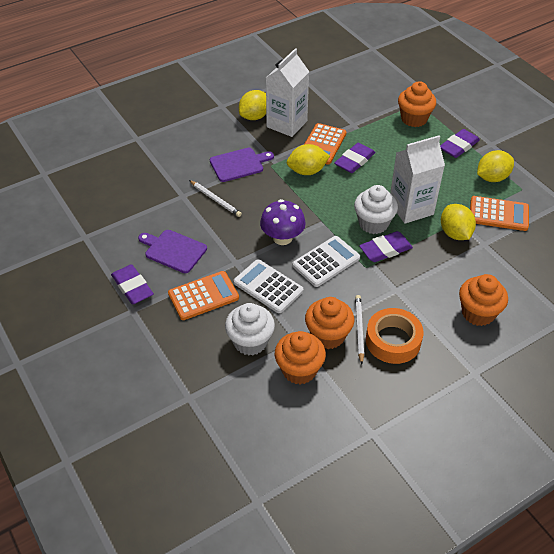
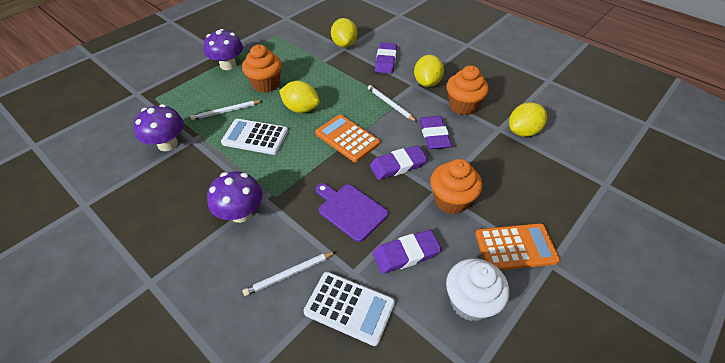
orange calculator: 3 -> 2
orange cupcake: 4 -> 3
orange tape: 1 -> 0
purple cutting board: 2 -> 1
purple mushroom: 1 -> 3
white carton: 2 -> 0
white cupcake: 2 -> 1
white pencil: 2 -> 3

